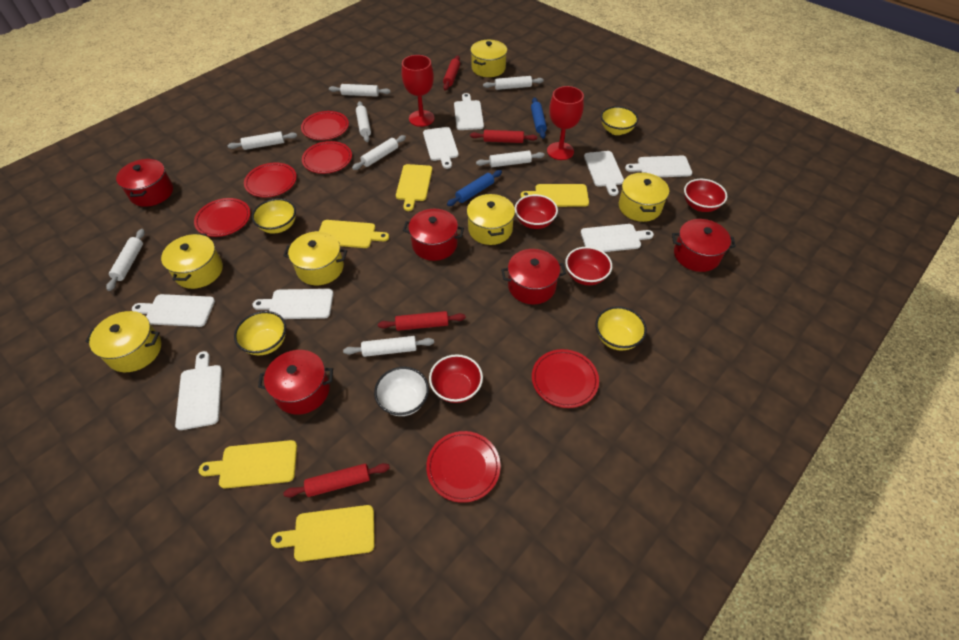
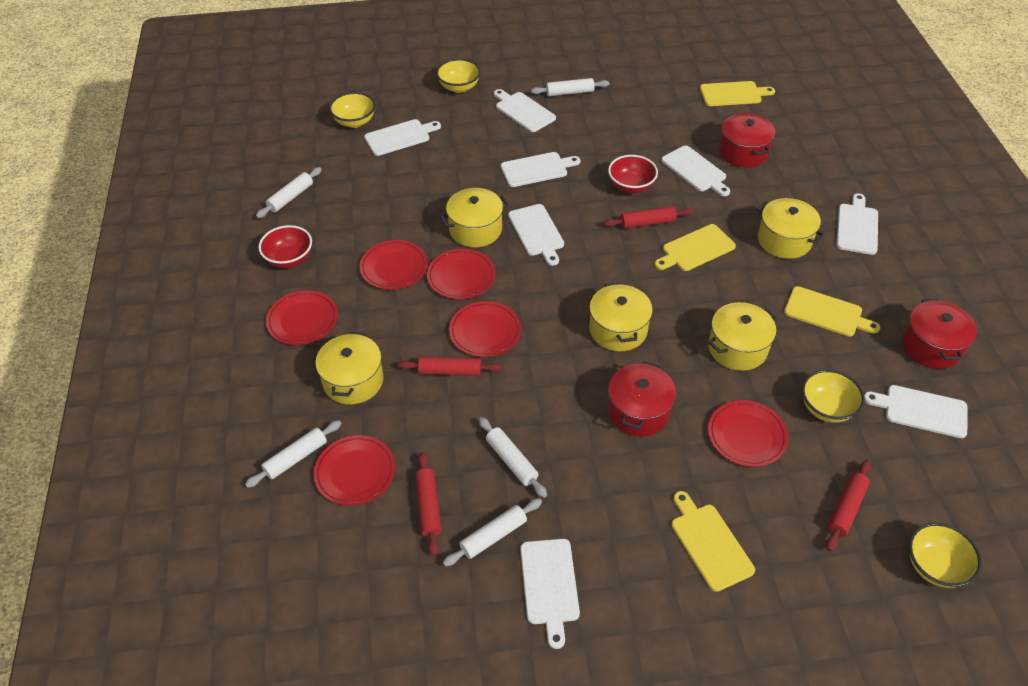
blue rolling pin: 2 -> 0
red bowl: 4 -> 2
red goblet: 2 -> 0
red pot: 5 -> 3
white bowl: 1 -> 0
white rolling pin: 8 -> 5
yellow cutting board: 5 -> 4
yellow pot: 6 -> 5

